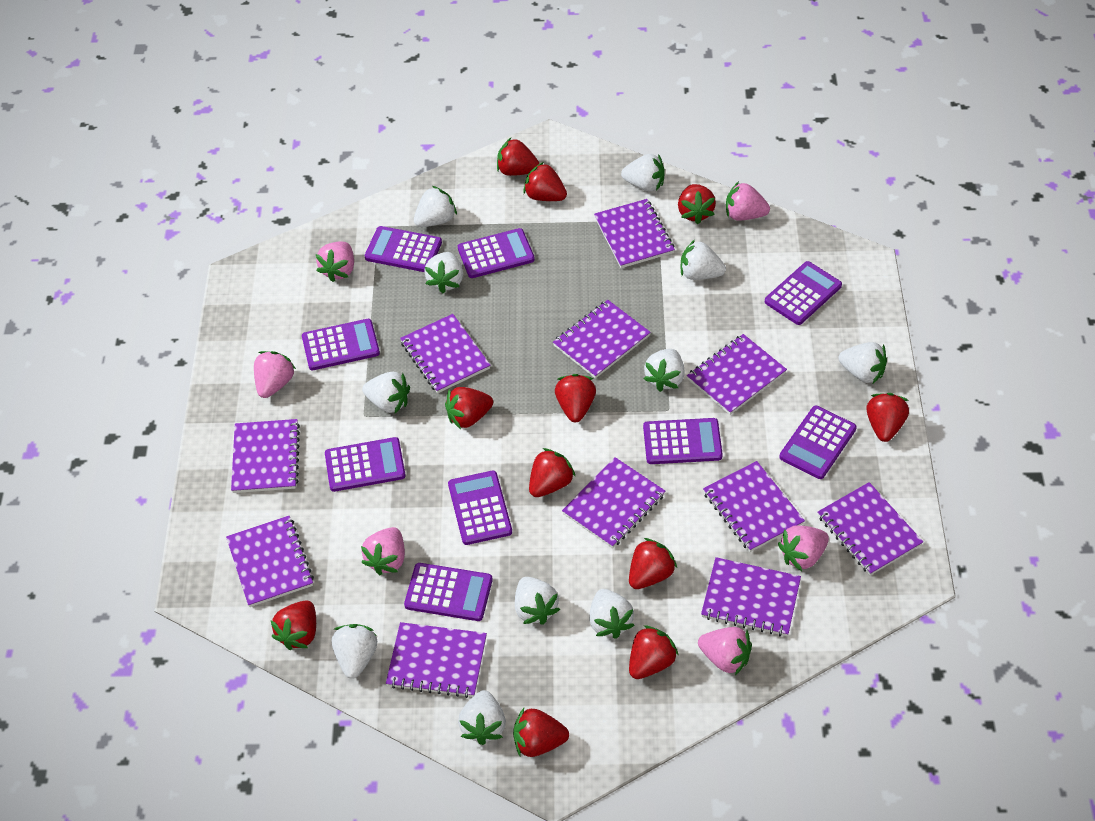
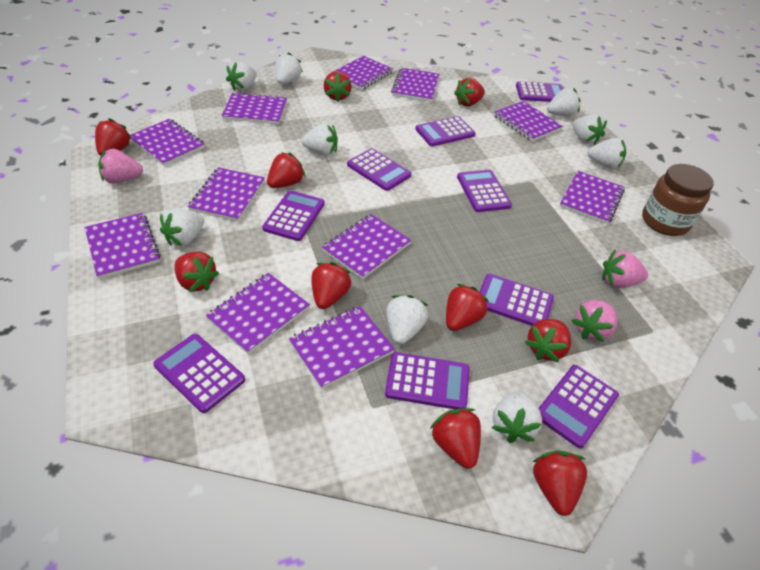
brown jar: 0 -> 1
pink strawberry: 6 -> 3
red strawberry: 11 -> 10
white strawberry: 11 -> 9

